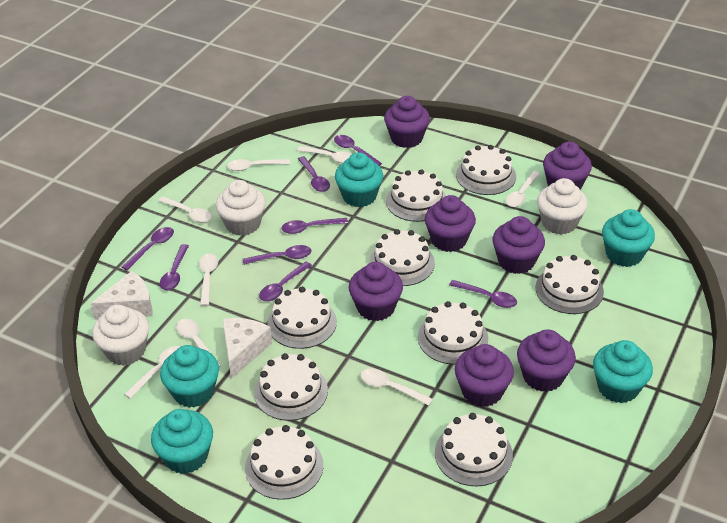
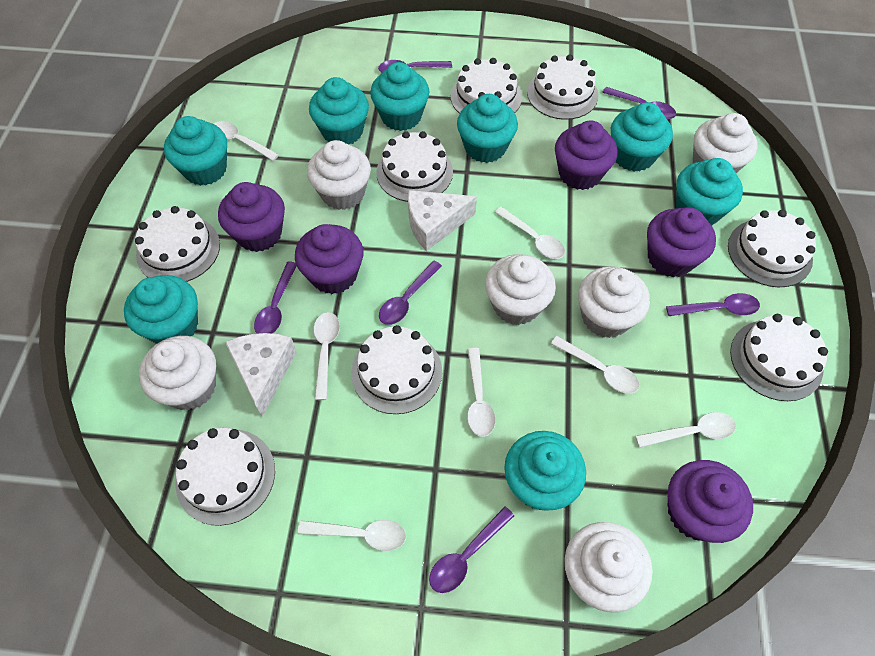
purple cupcake: 7 -> 5
purple spoon: 8 -> 6
turquoise cupcake: 5 -> 8
white cake: 9 -> 8
white cupcake: 3 -> 6
white spoon: 8 -> 7

